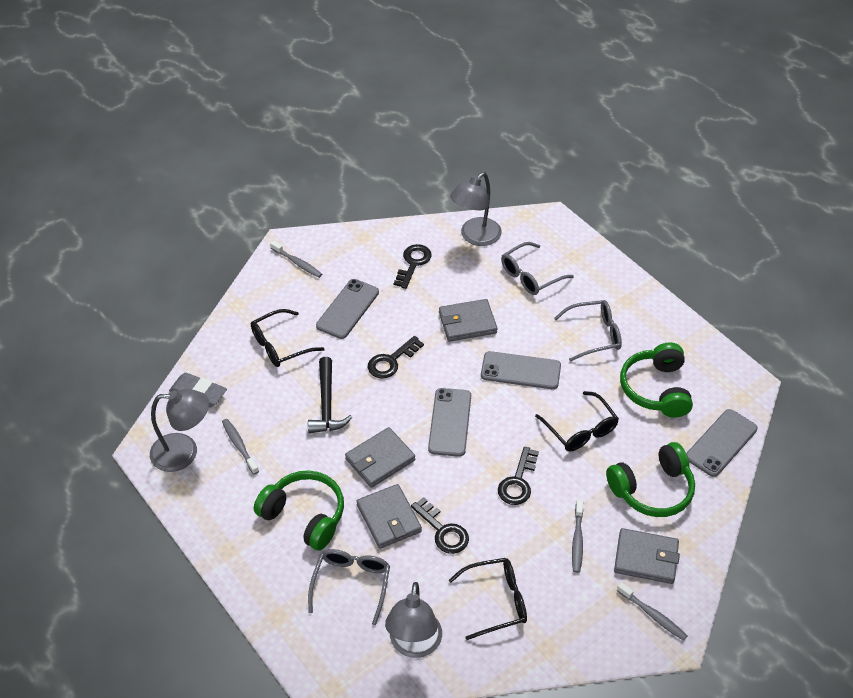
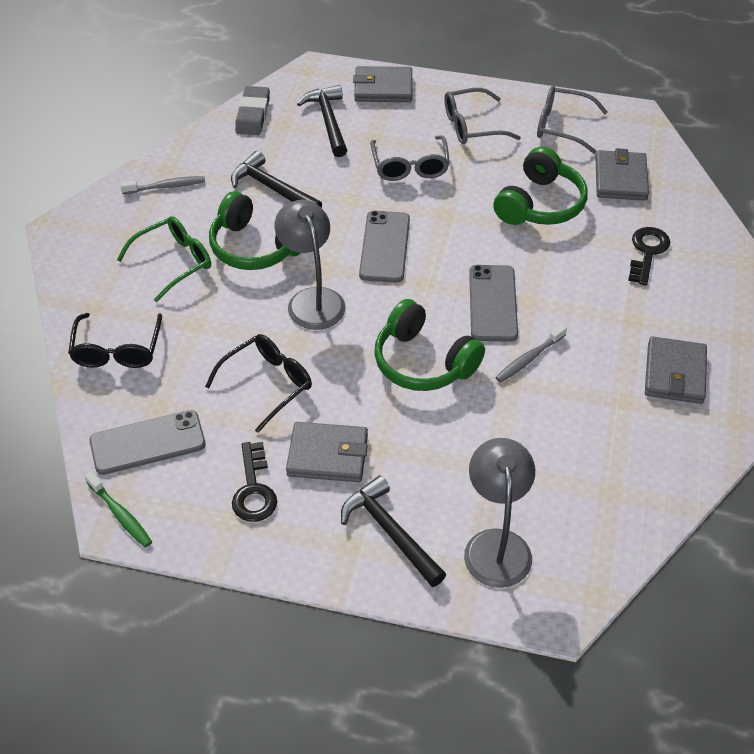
black glasses: 3 -> 2
black hammer: 1 -> 3
black key: 4 -> 2
green glasses: 0 -> 1
green toothbrush: 0 -> 1
grey lamp: 3 -> 2
grey phone: 4 -> 3
grey toothbrush: 4 -> 2

